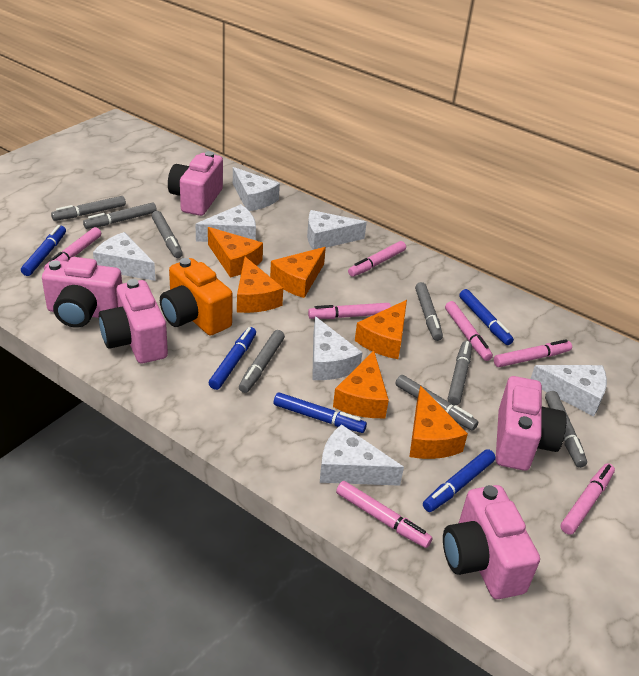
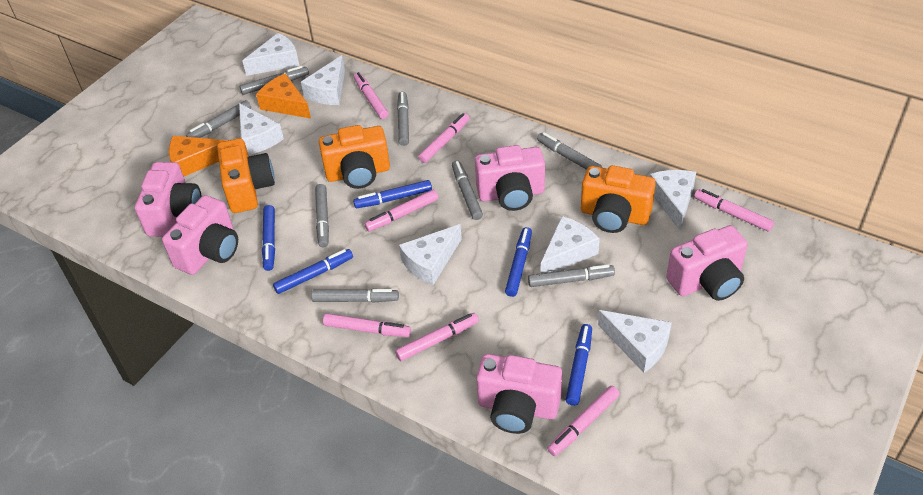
orange camera: 1 -> 3
orange cheese: 6 -> 2

